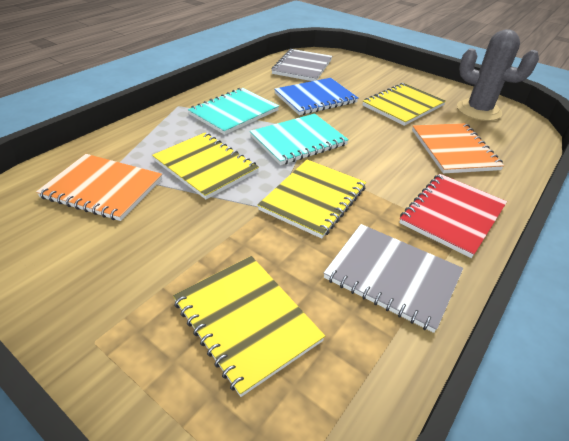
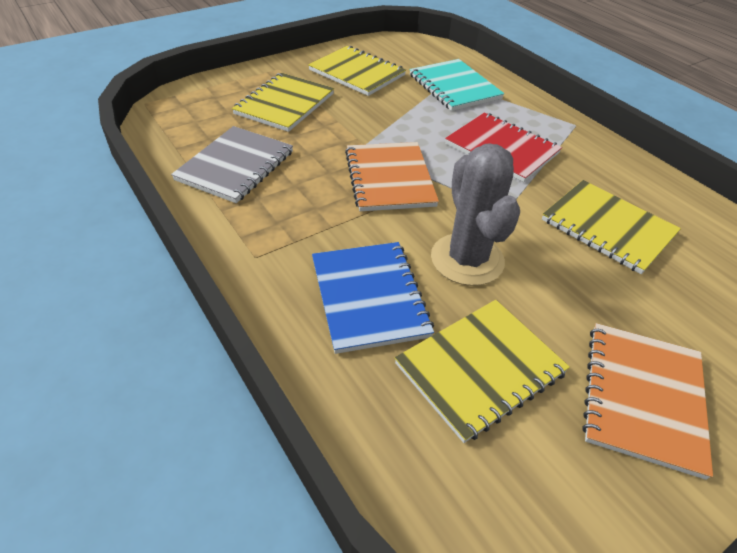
grey notebook: 2 -> 1
turquoise notebook: 2 -> 1

